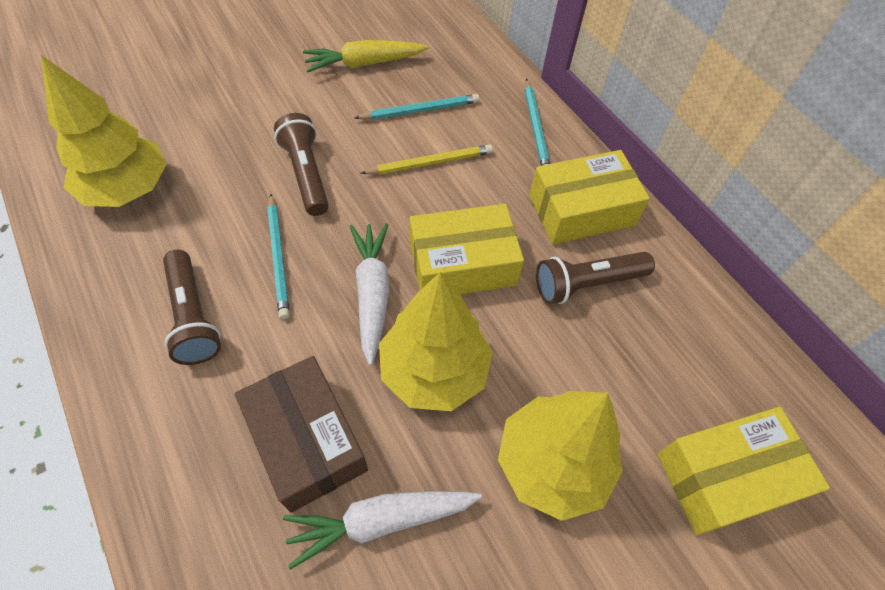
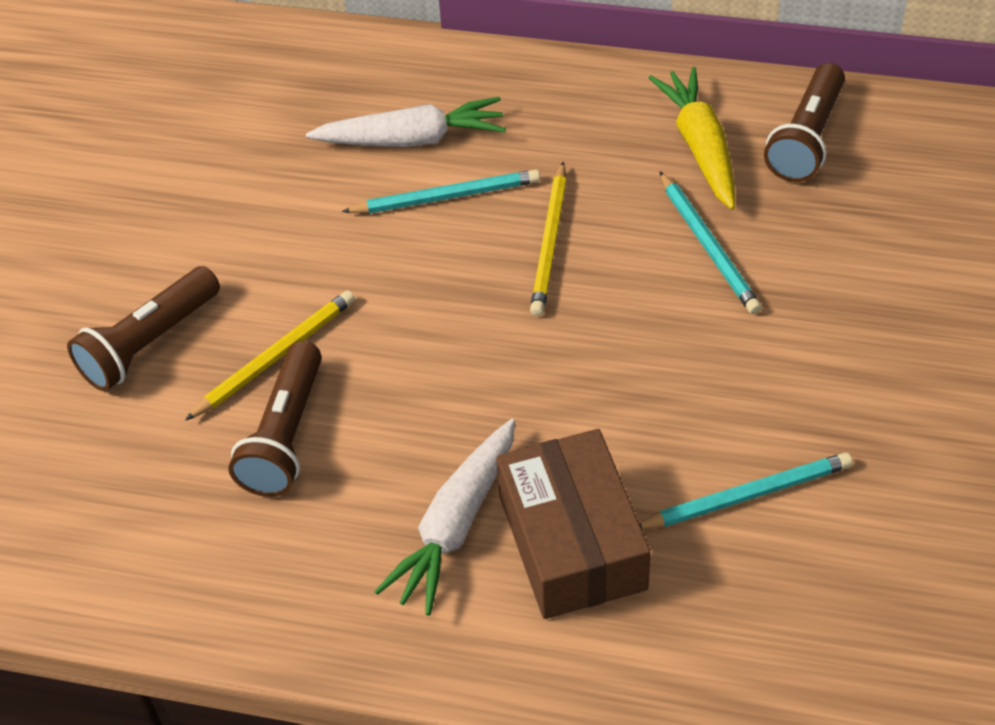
yellow box: 3 -> 0
yellow pencil: 1 -> 2
yellow tree: 3 -> 0

